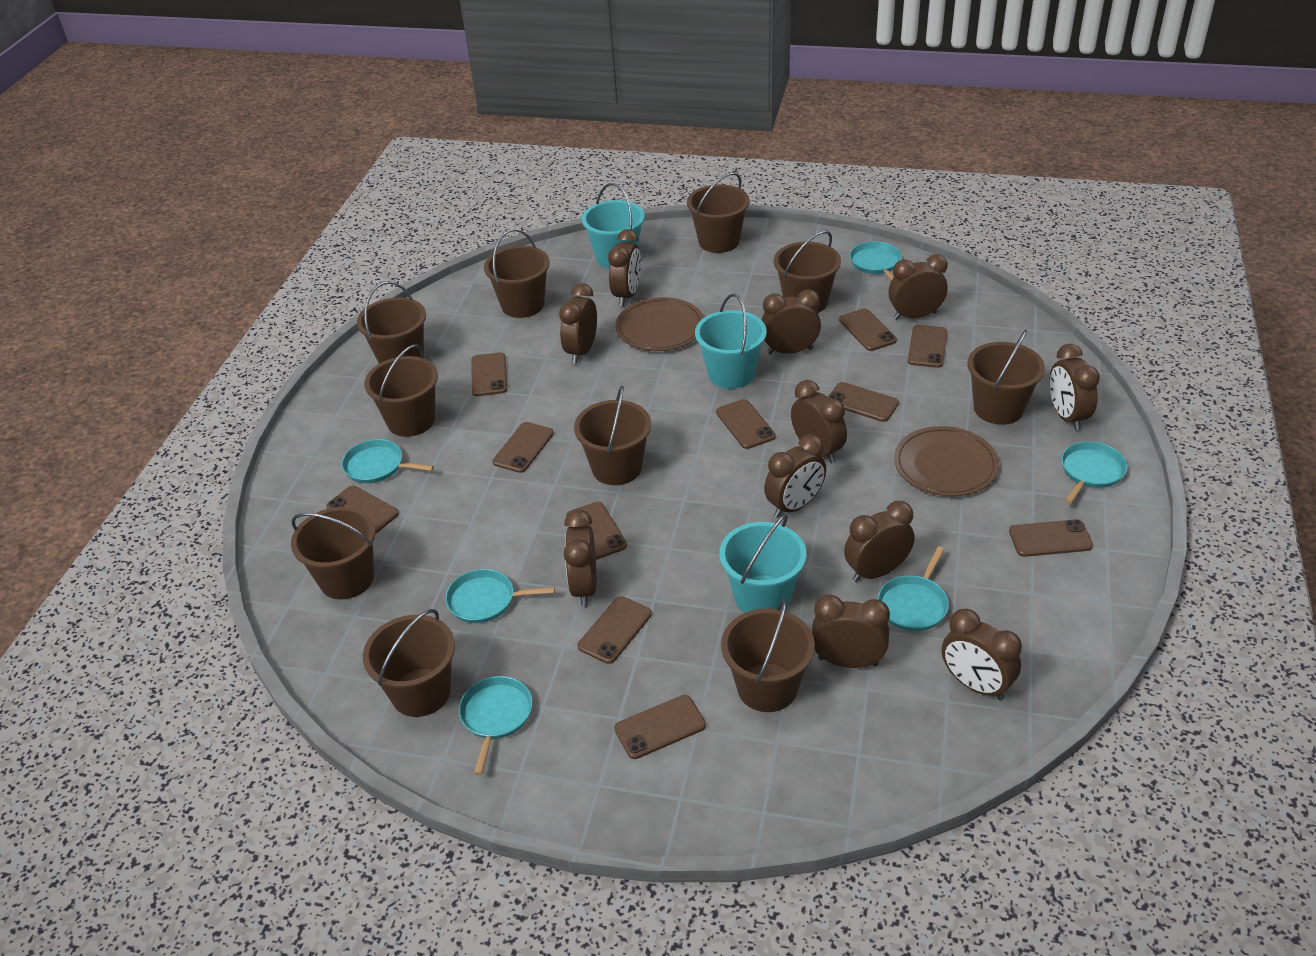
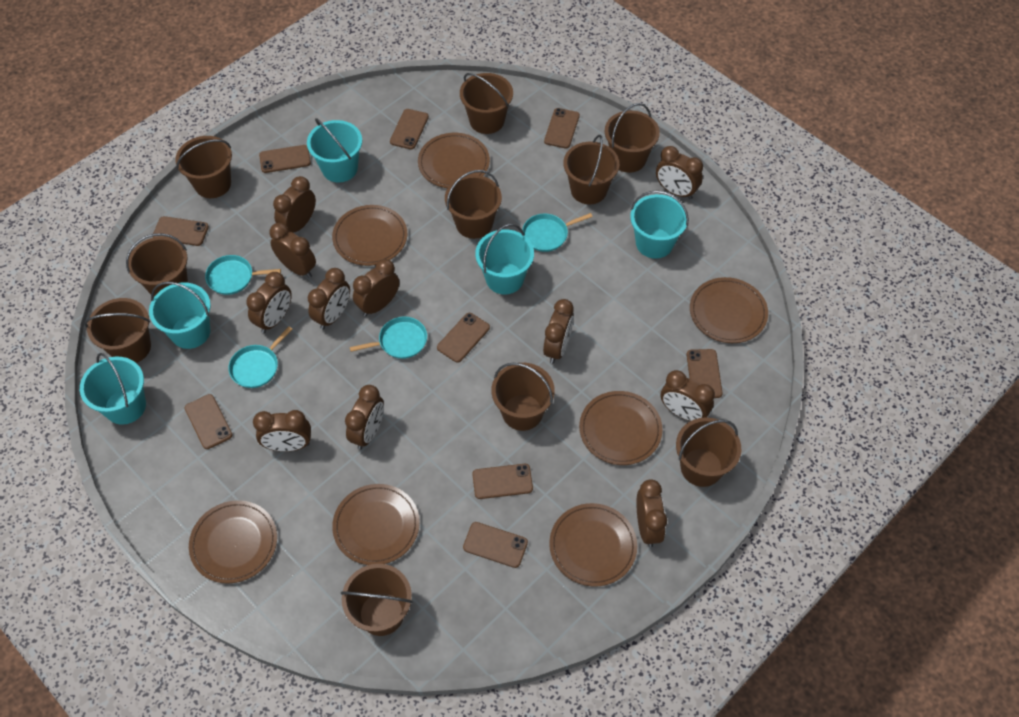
brown phone: 11 -> 9
brown plate: 2 -> 7
turquoise bucket: 3 -> 5
turquoise pan: 6 -> 4

